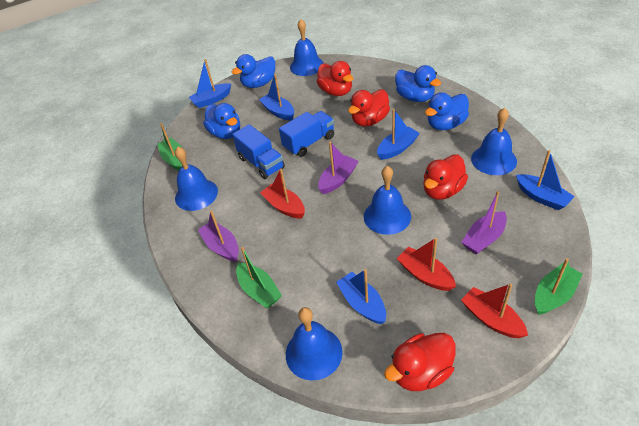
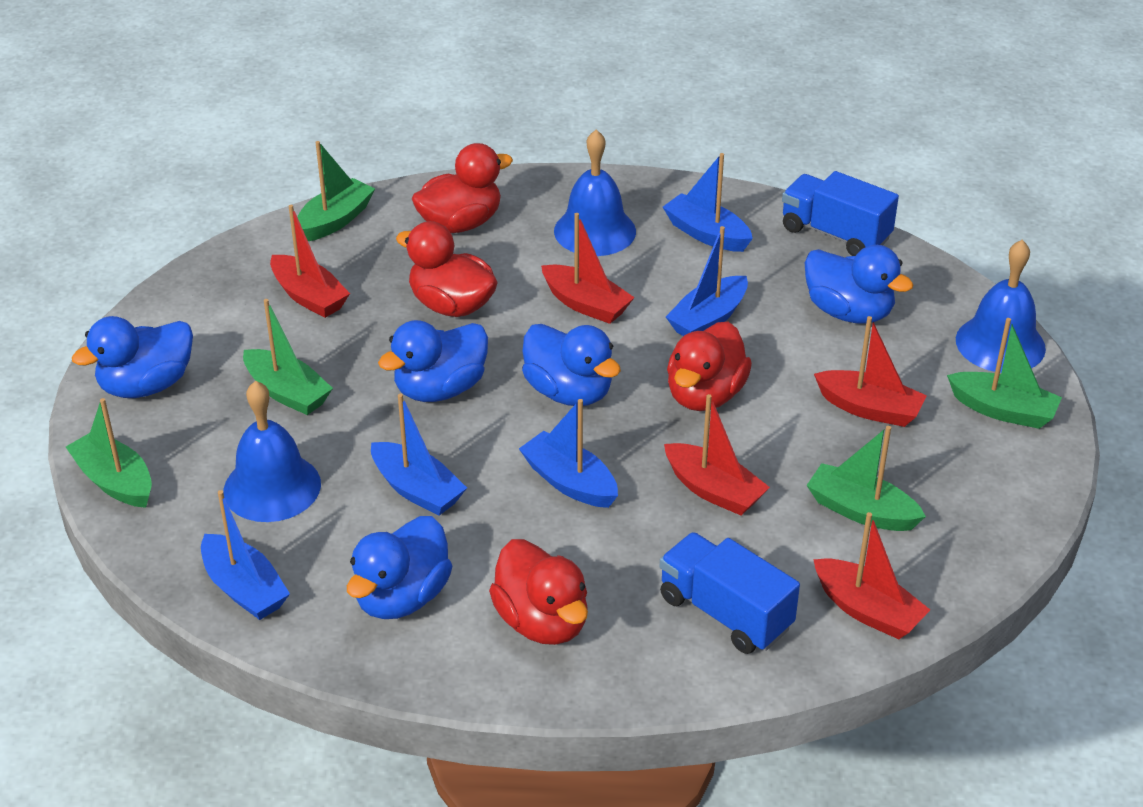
blue bell: 5 -> 3
blue duck: 4 -> 5
green boat: 3 -> 5
purple boat: 3 -> 0
red boat: 3 -> 5

